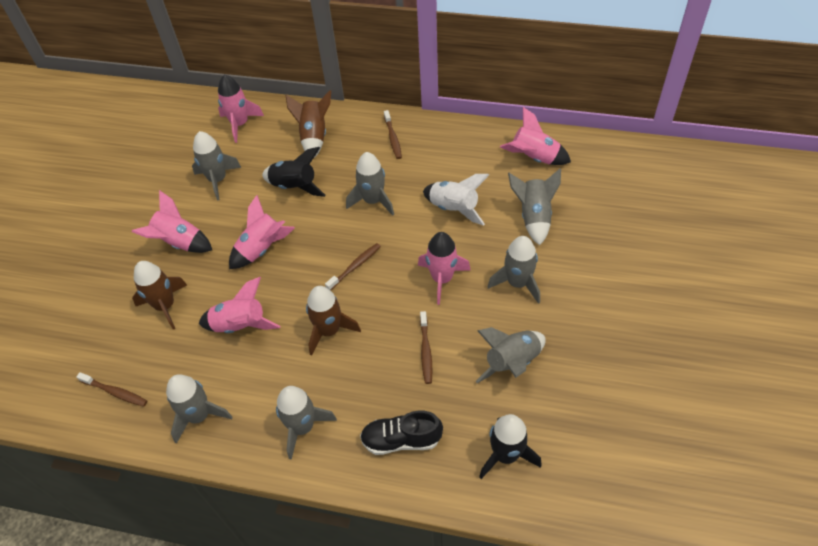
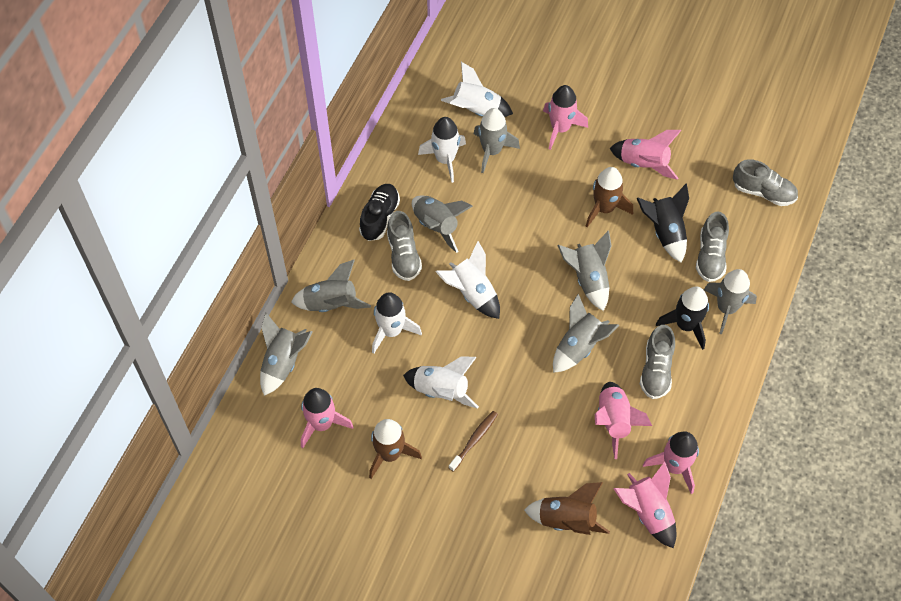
brown toothbrush: 4 -> 1
grey shoe: 0 -> 4
white rocket: 1 -> 5

